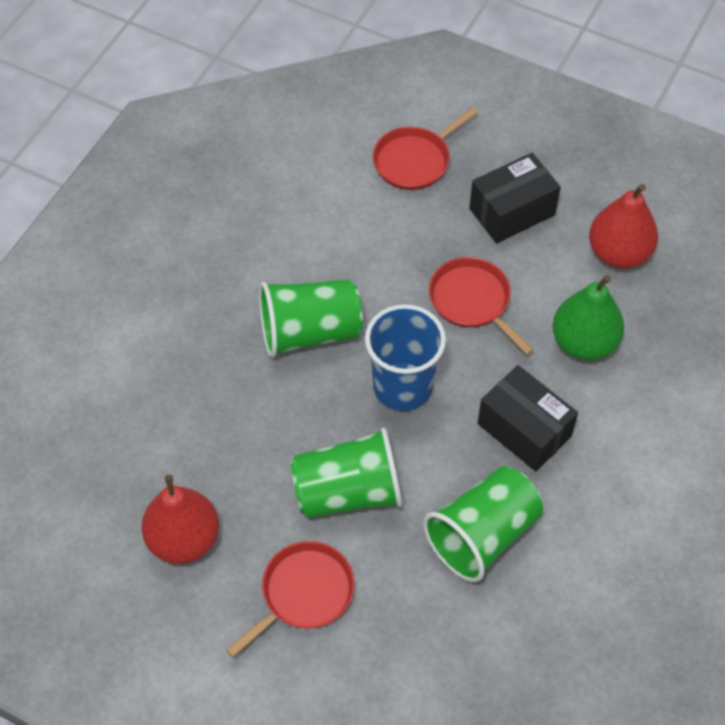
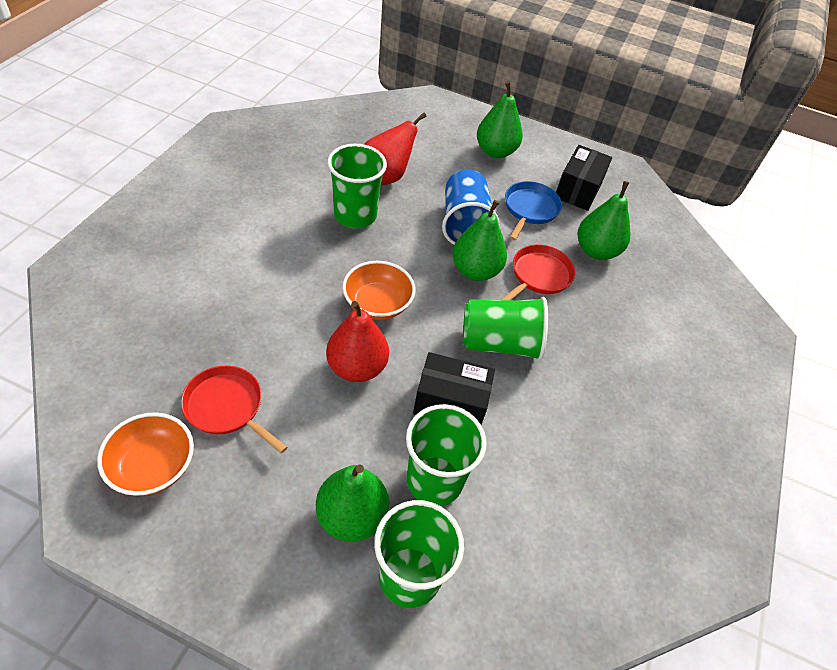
blue pan: 0 -> 1
green cup: 3 -> 4
green pear: 1 -> 4
orange bowl: 0 -> 2
red pan: 3 -> 2

